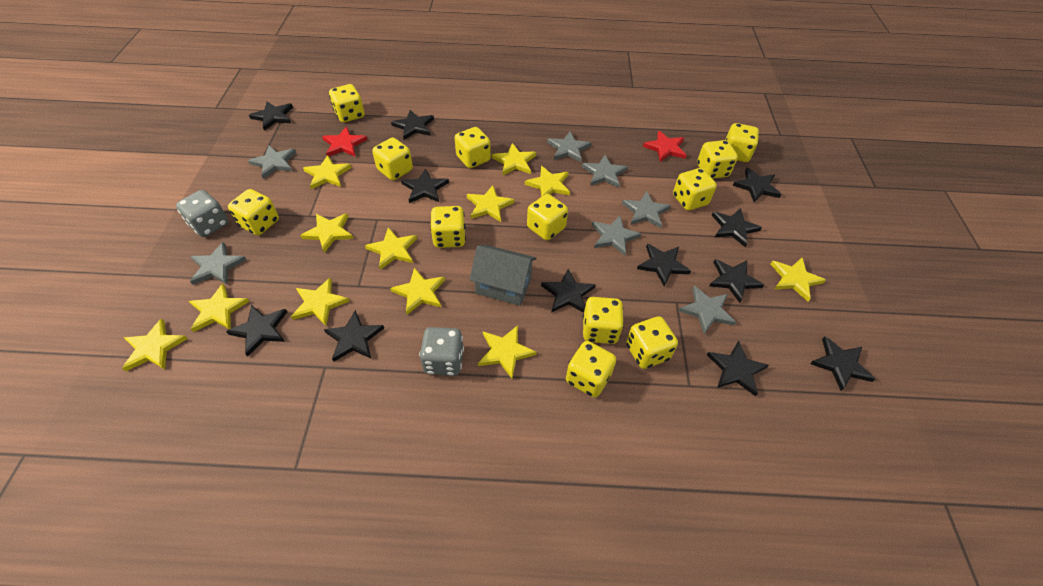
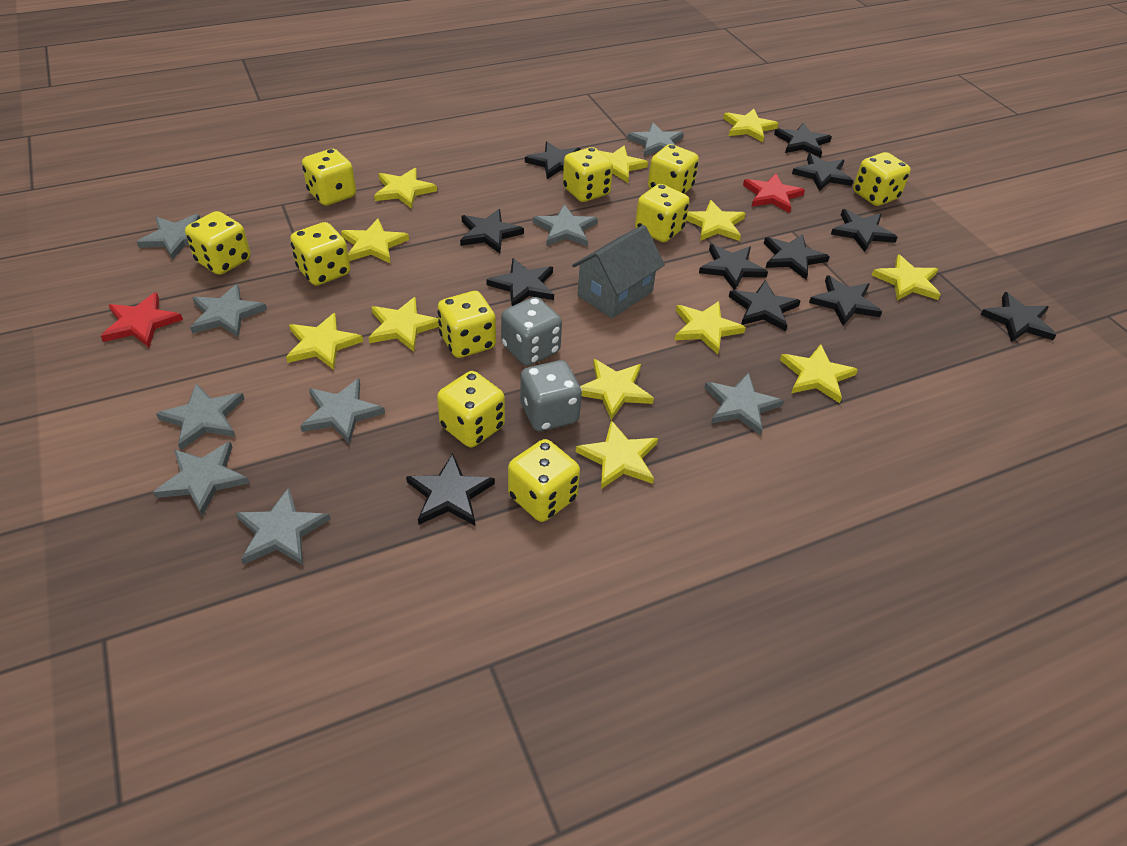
grey star: 7 -> 9
yellow dice: 12 -> 10

